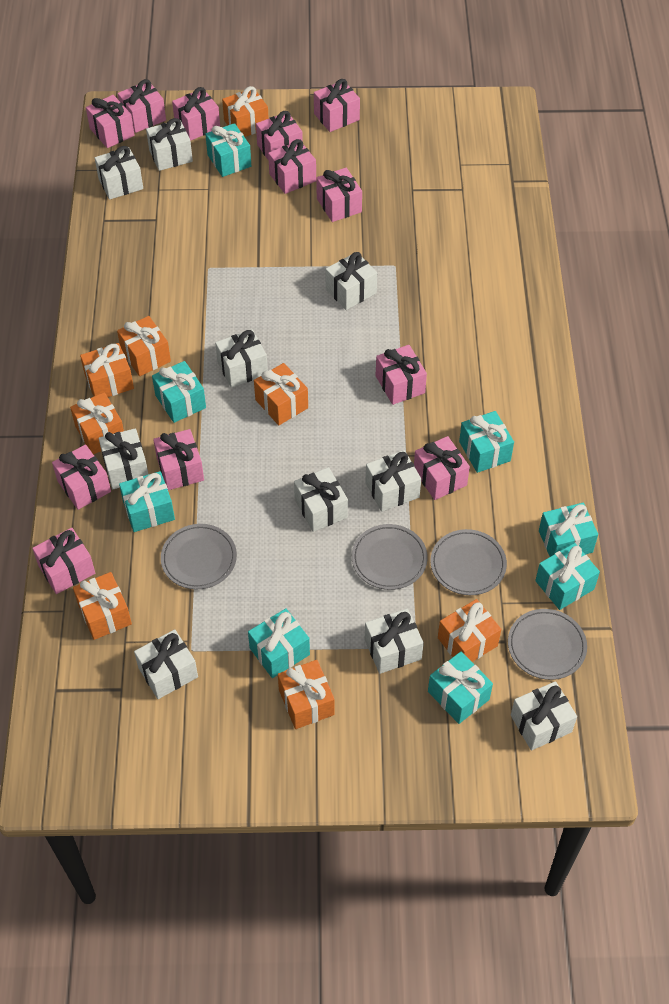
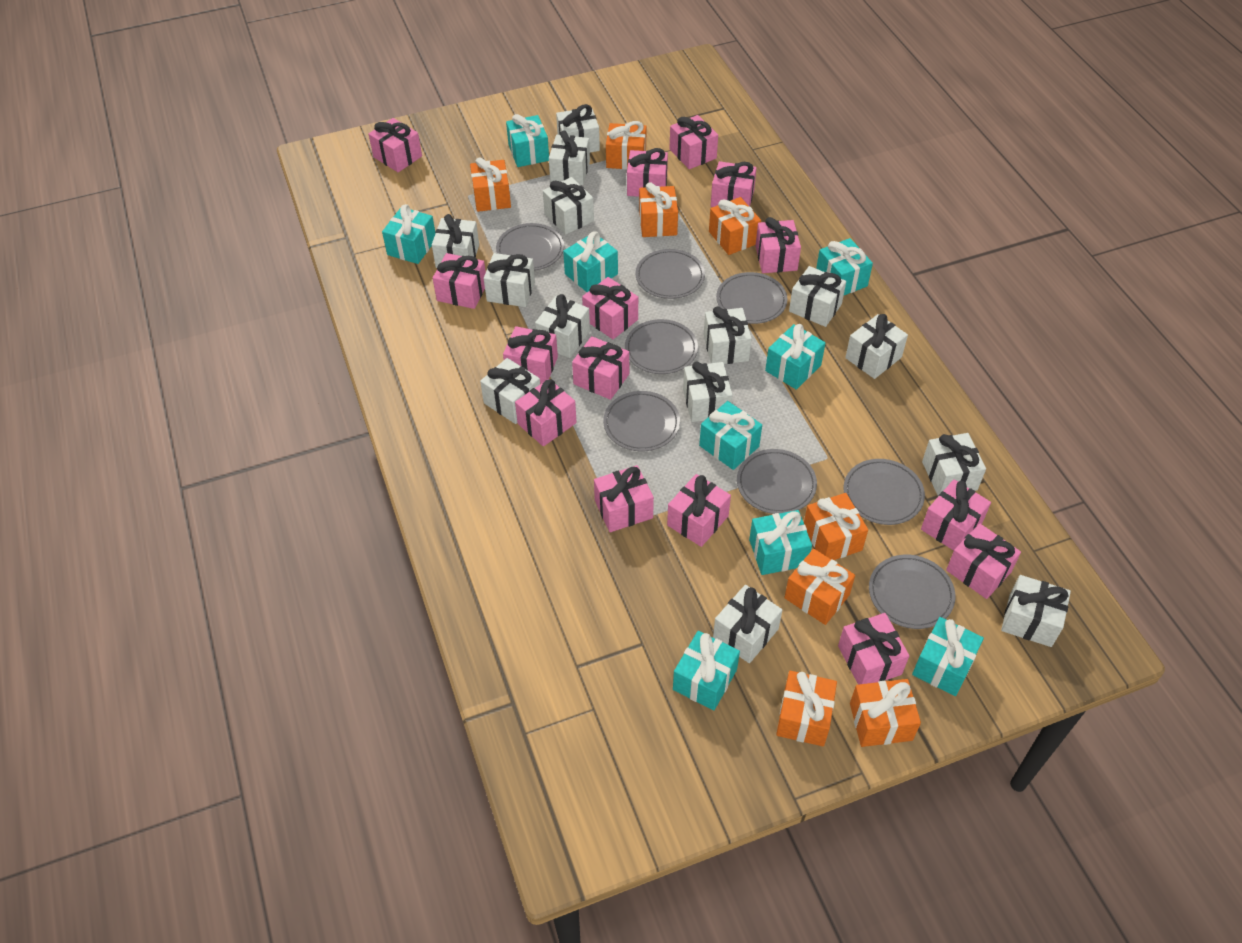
grey plate: 4 -> 8
pink gift: 12 -> 15
turquoise gift: 8 -> 9
white gift: 10 -> 14

